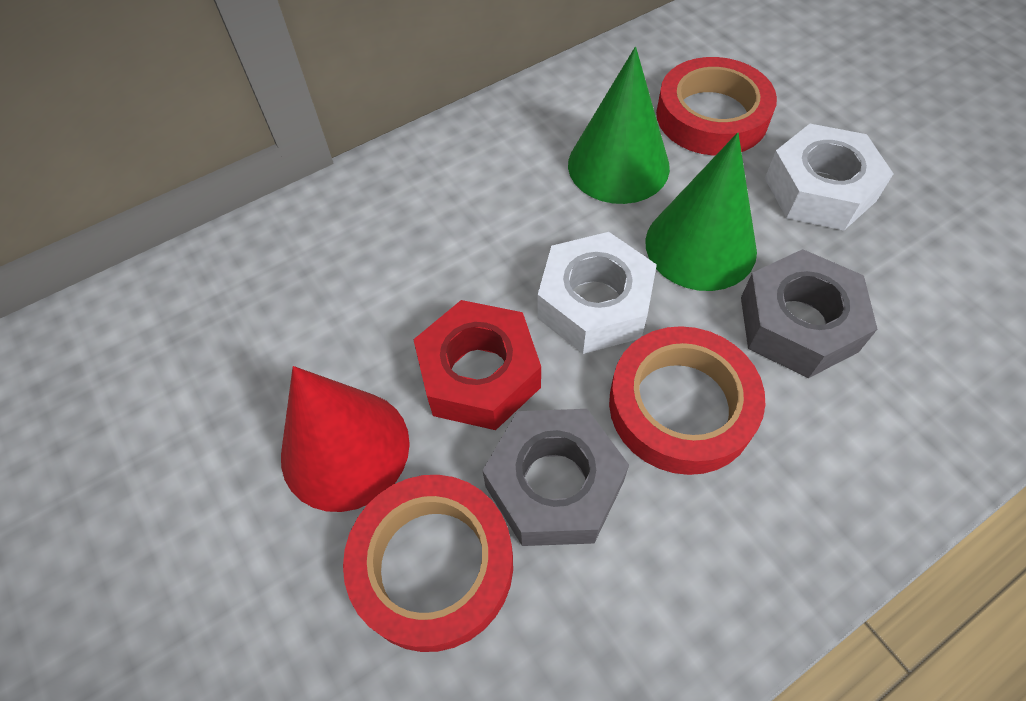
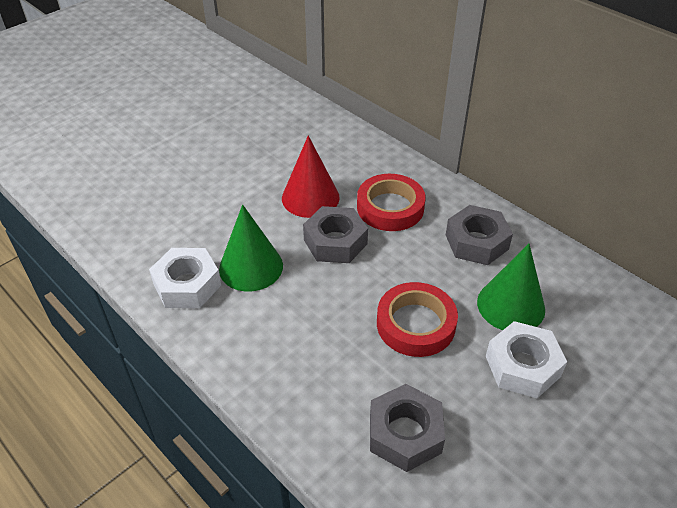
grey nut: 2 -> 3
red nut: 1 -> 0
red tape: 3 -> 2

